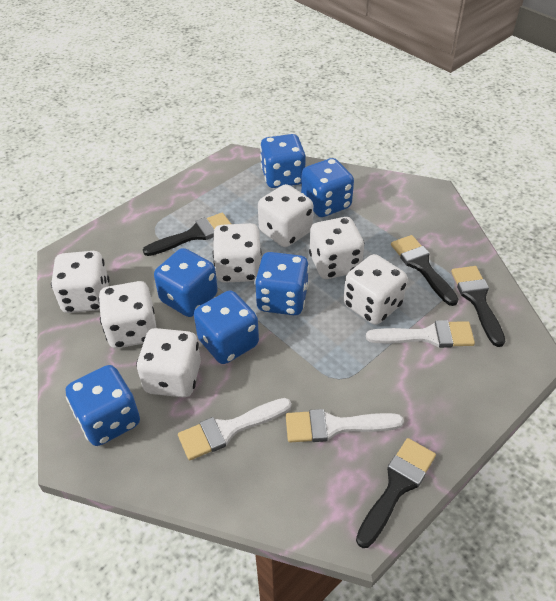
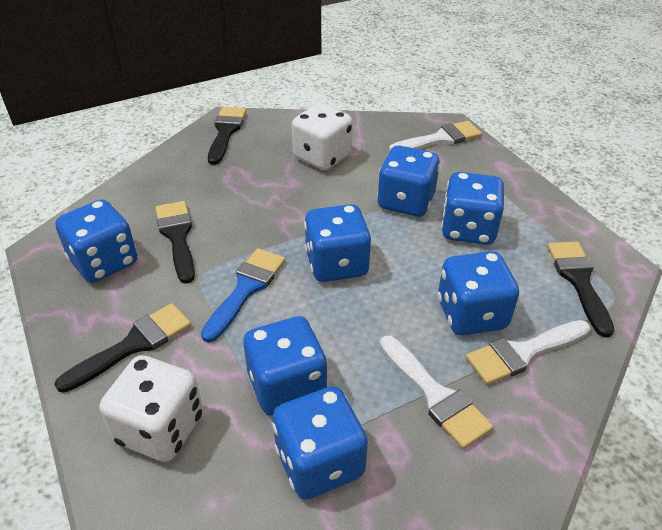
blue brush: 0 -> 1
blue dice: 6 -> 7
white dice: 7 -> 2

